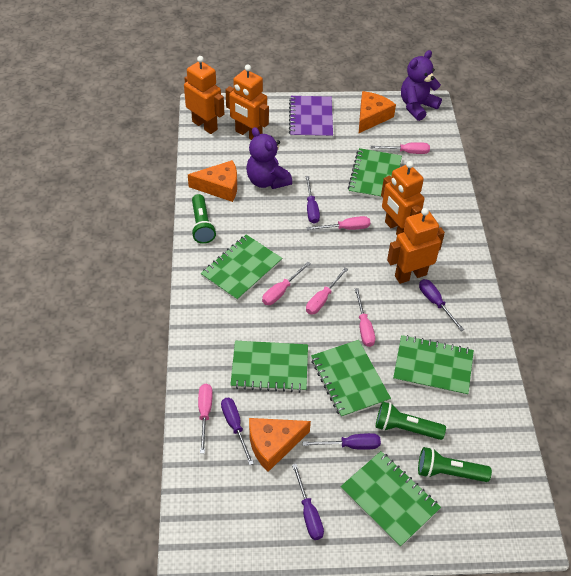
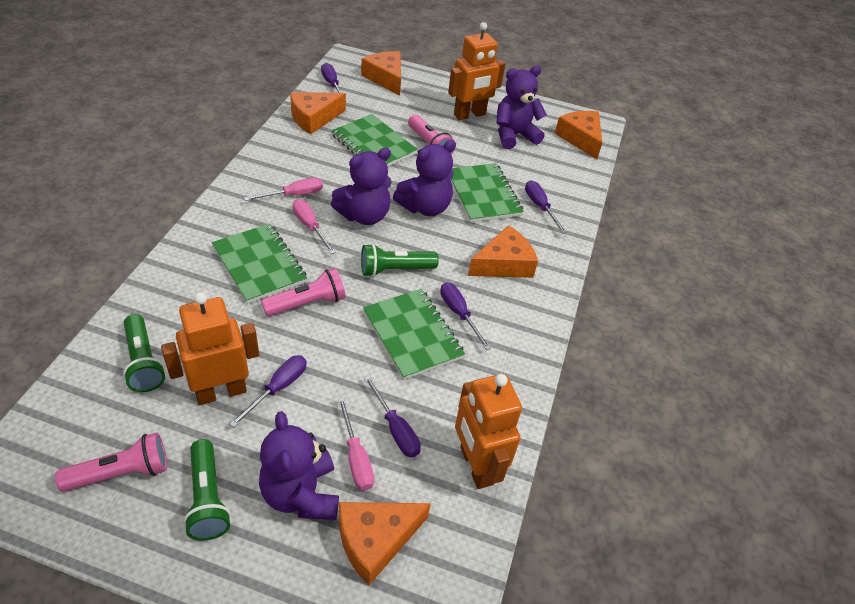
green notebook: 6 -> 4
orange cheese: 3 -> 5
orange robot: 4 -> 3
pink flashlight: 0 -> 3
pink screwdriver: 6 -> 3
purple notebook: 1 -> 0
purple teddy bear: 2 -> 4

